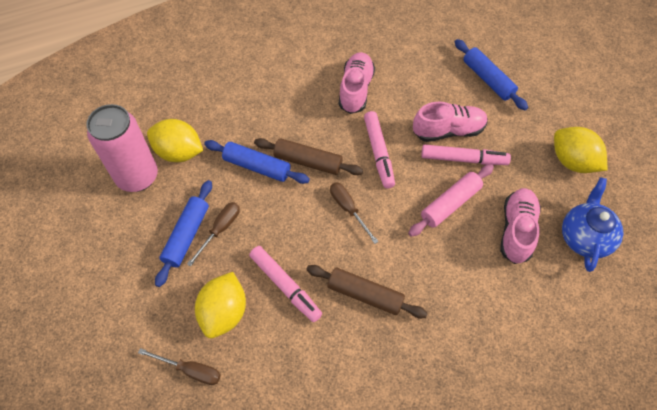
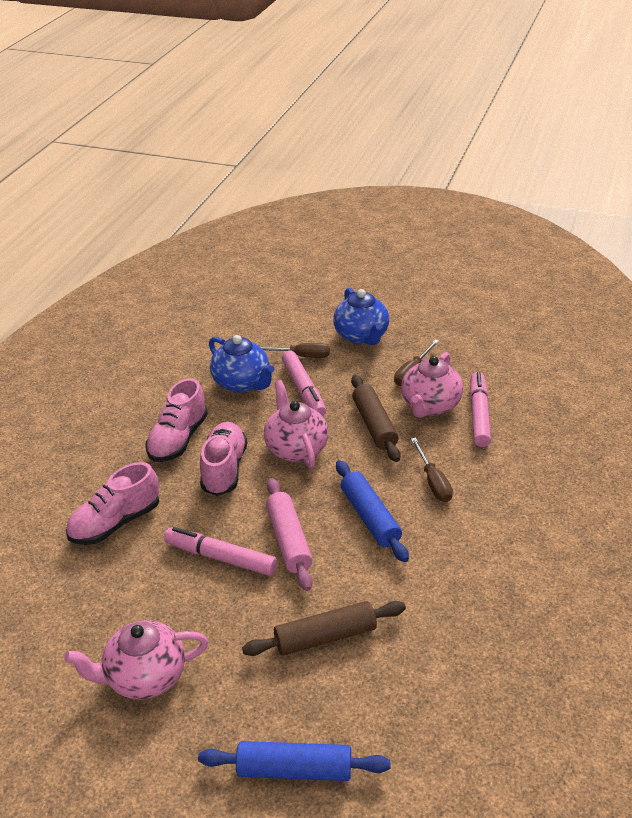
blue rolling pin: 3 -> 2
blue teapot: 1 -> 2
pink can: 1 -> 0
pink teapot: 0 -> 3
yellow lemon: 3 -> 0

